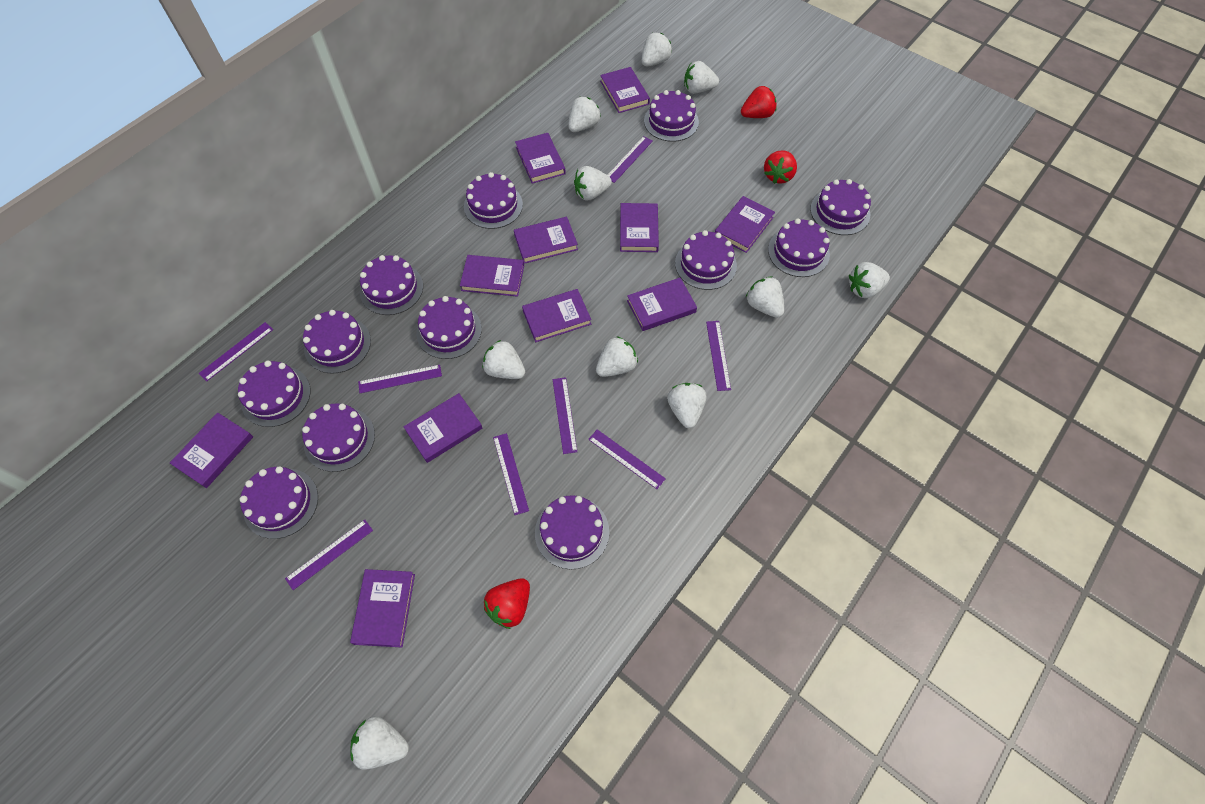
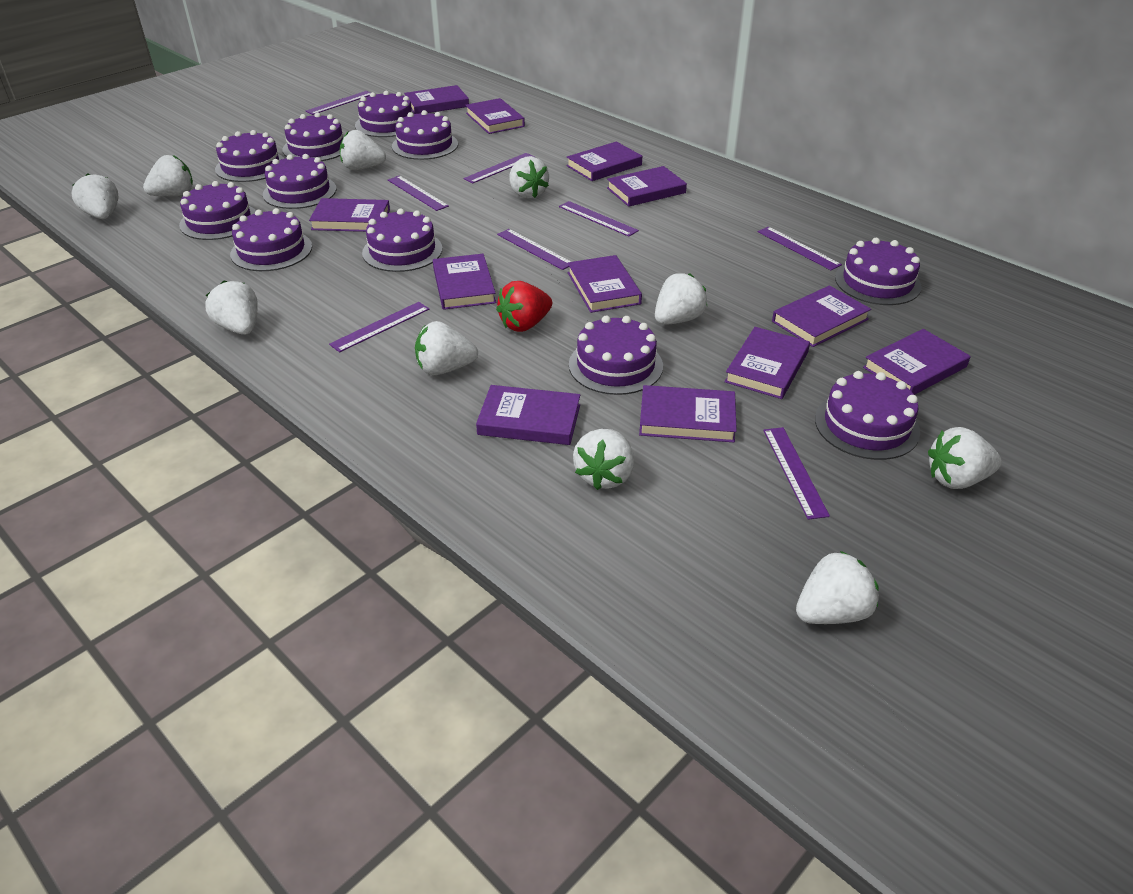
purple book: 11 -> 12
purple cake: 12 -> 11
red strawberry: 3 -> 1

